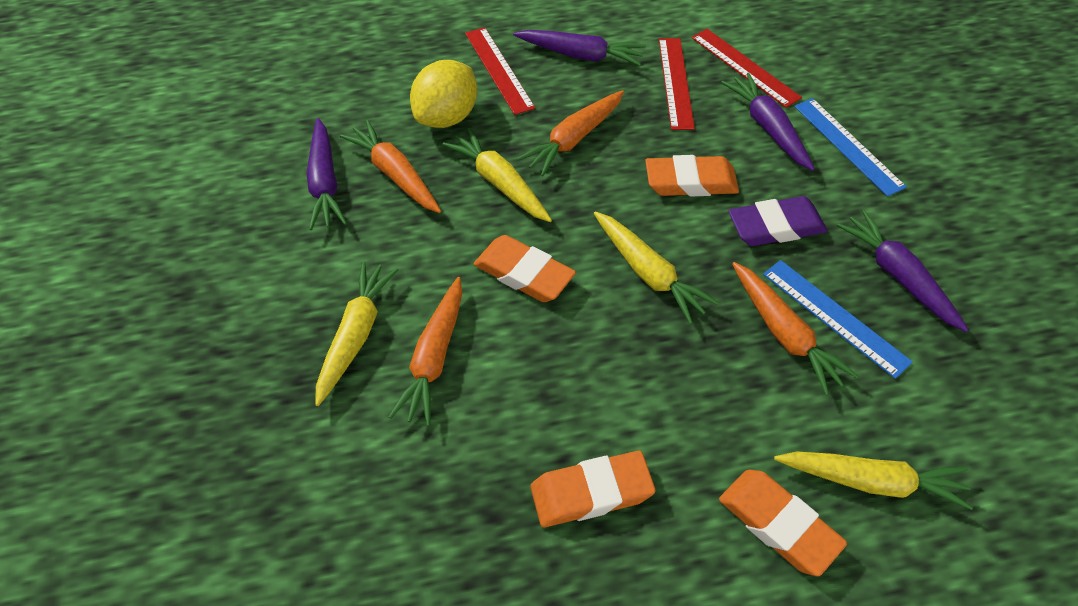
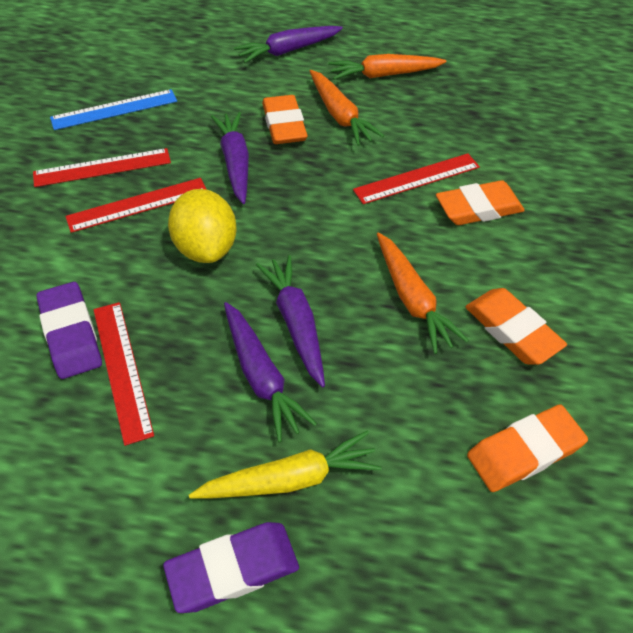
blue ruler: 2 -> 1
orange carrot: 4 -> 3
purple eraser: 1 -> 2
red ruler: 3 -> 4
yellow carrot: 4 -> 1

